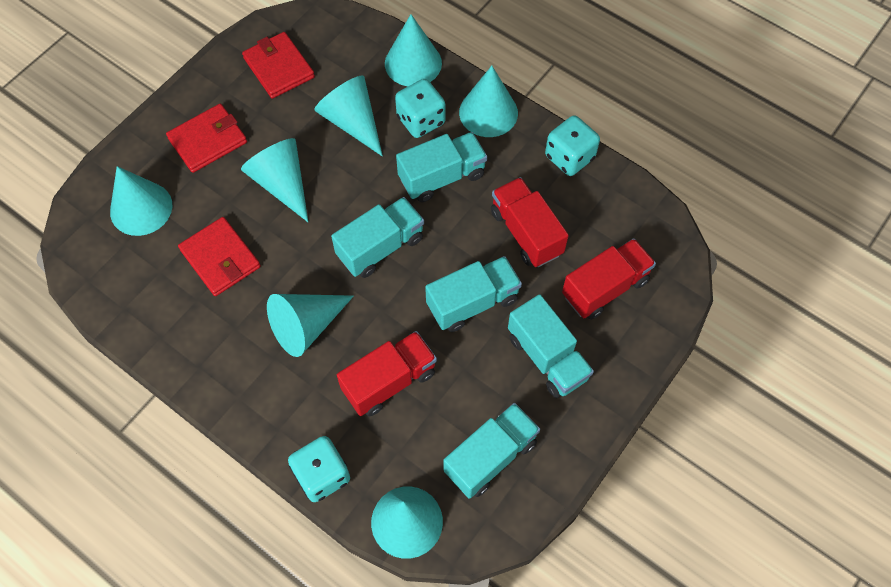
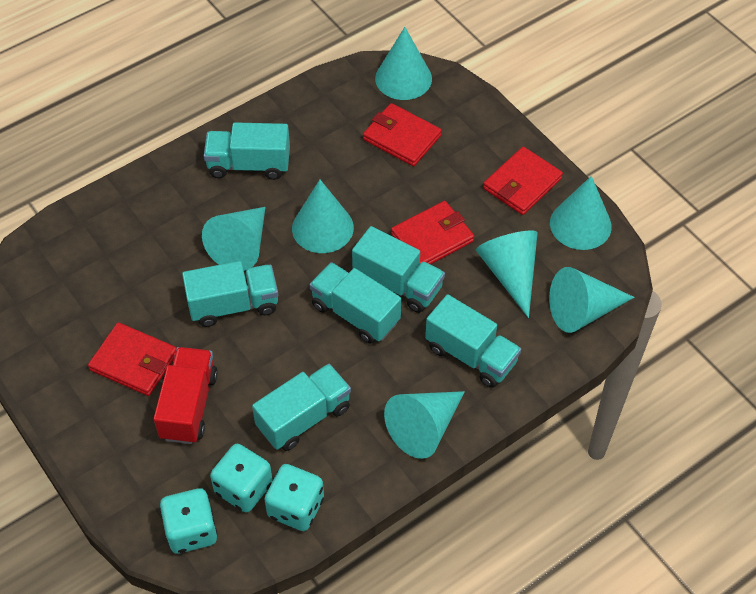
red truck: 3 -> 1
red wallet: 3 -> 4
turquoise truck: 5 -> 6

